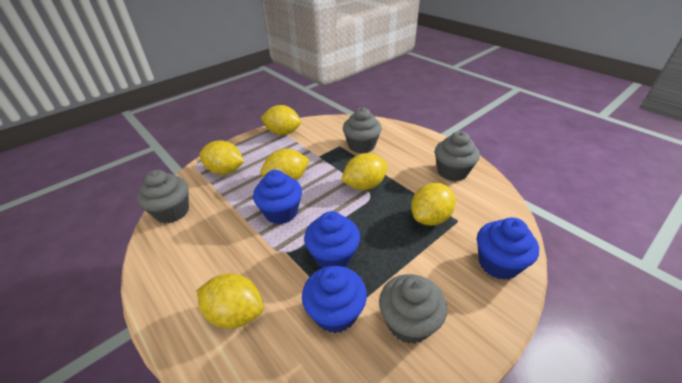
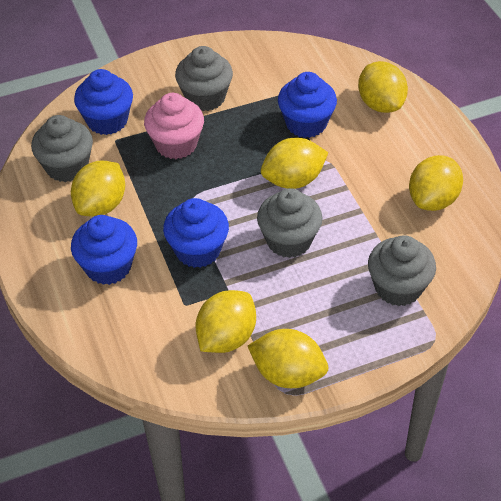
pink cupcake: 0 -> 1

